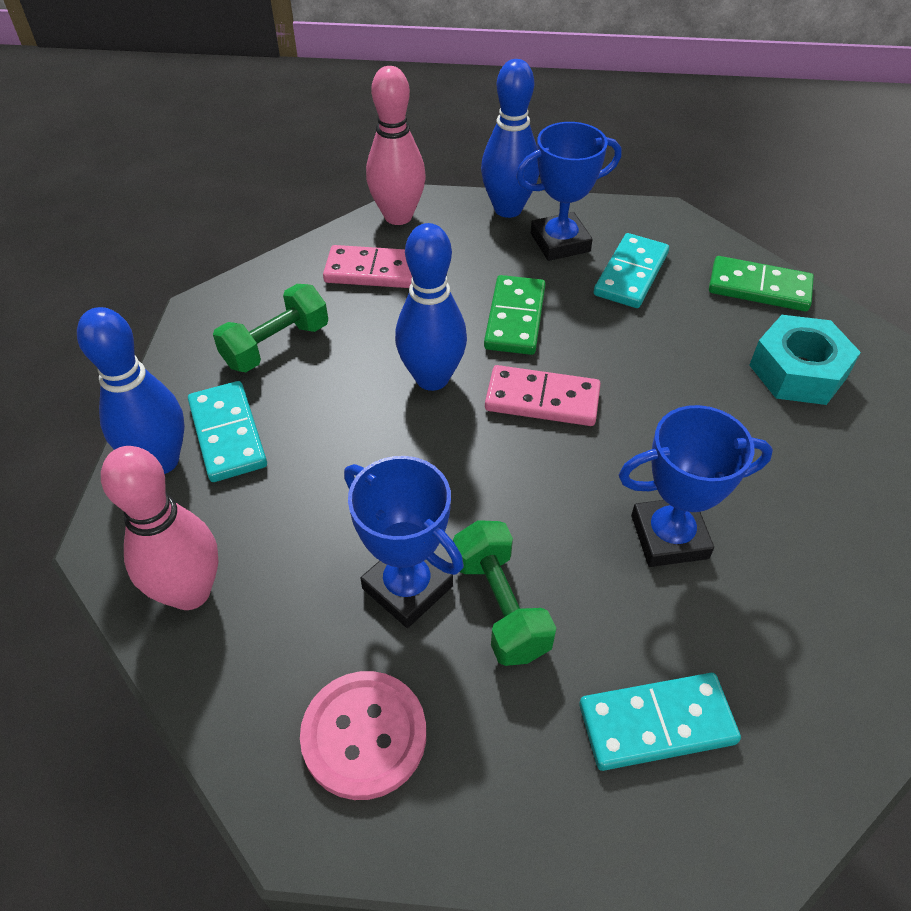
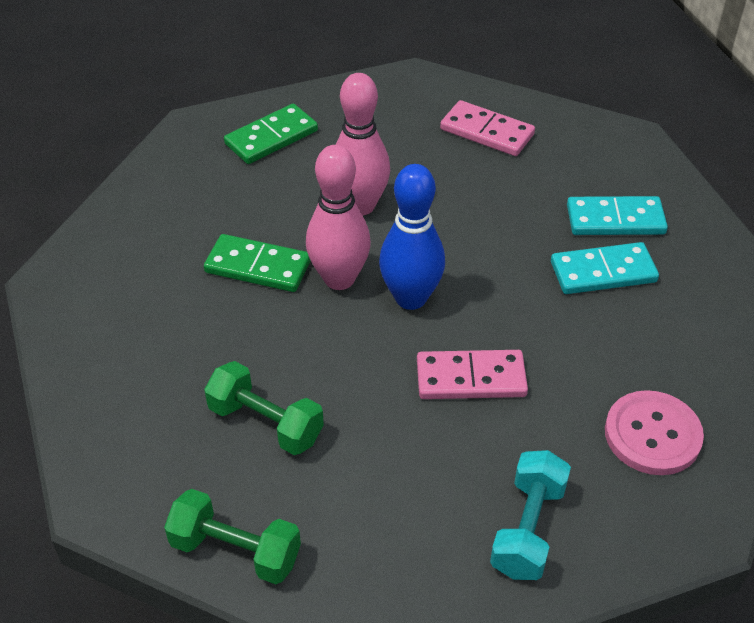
blue bowling pin: 3 -> 1
blue trophy: 3 -> 0
turquoise domino: 3 -> 2
turquoise dumbbell: 0 -> 1
turquoise nut: 1 -> 0

